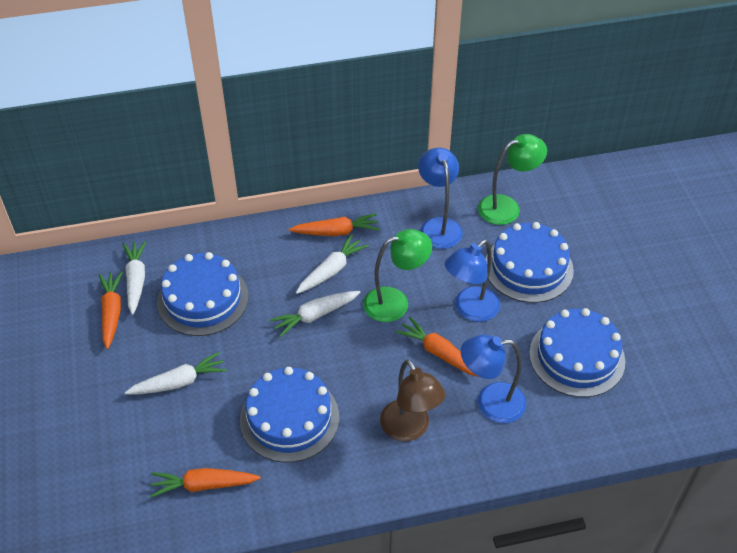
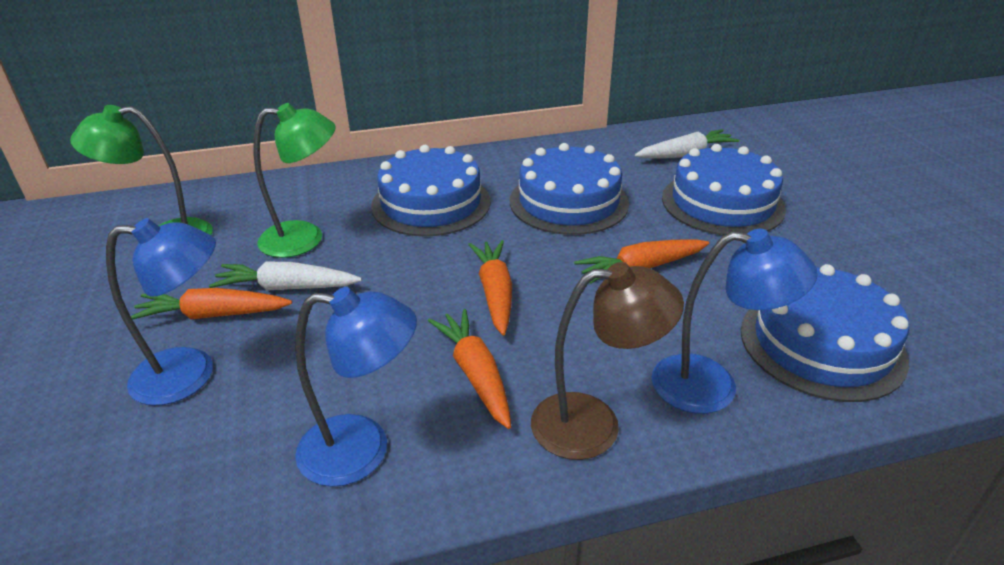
white carrot: 4 -> 2

